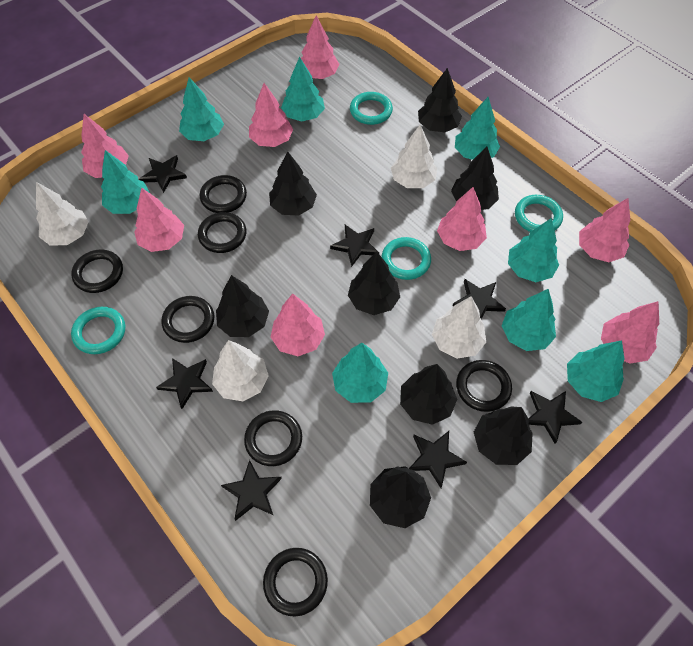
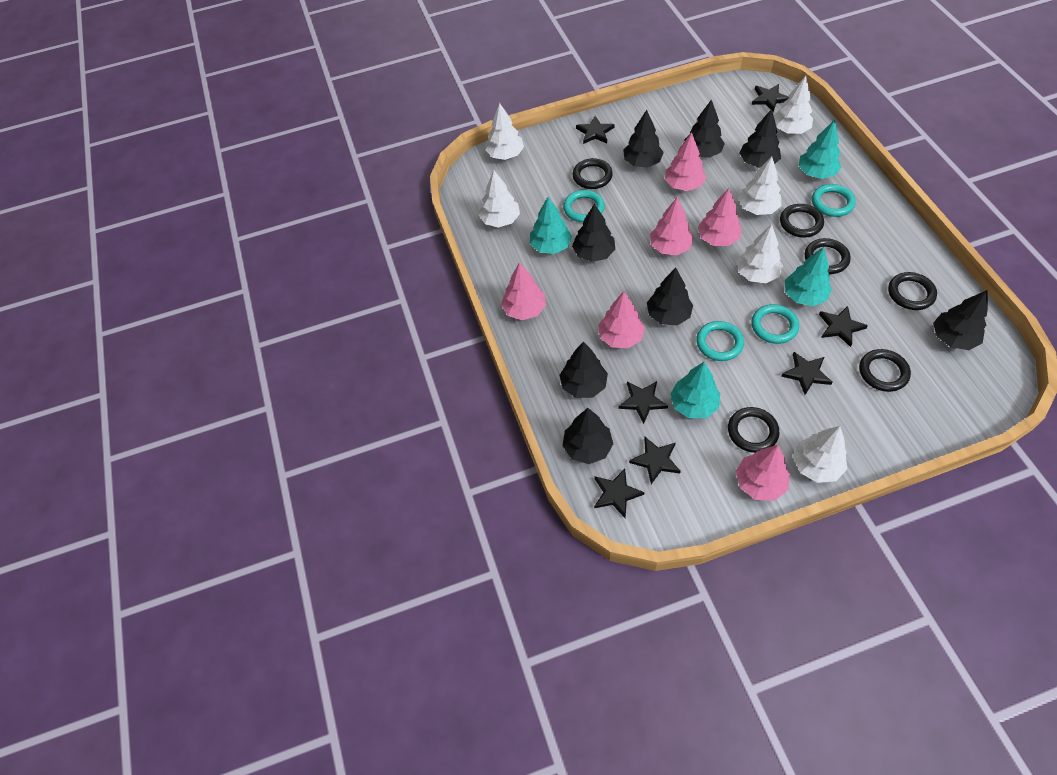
black ring: 7 -> 6
pink tree: 8 -> 6
turquoise tree: 8 -> 4
white tree: 4 -> 6

